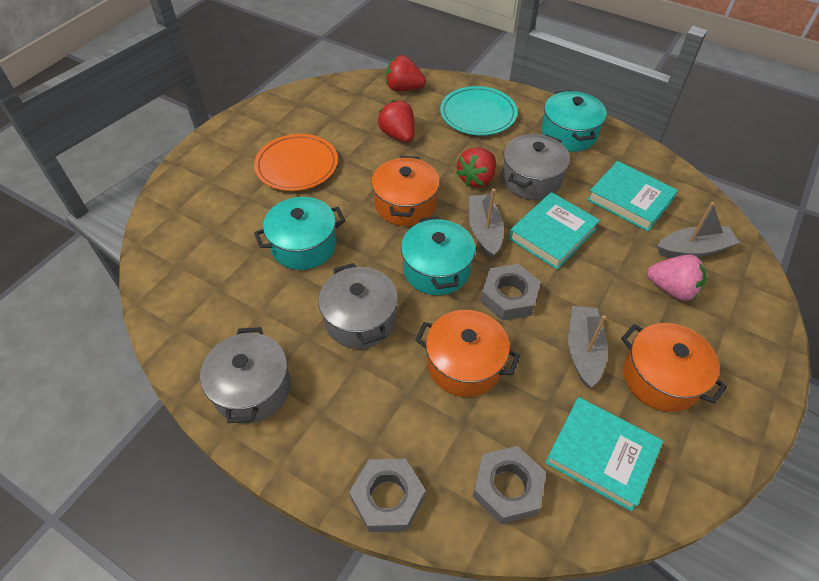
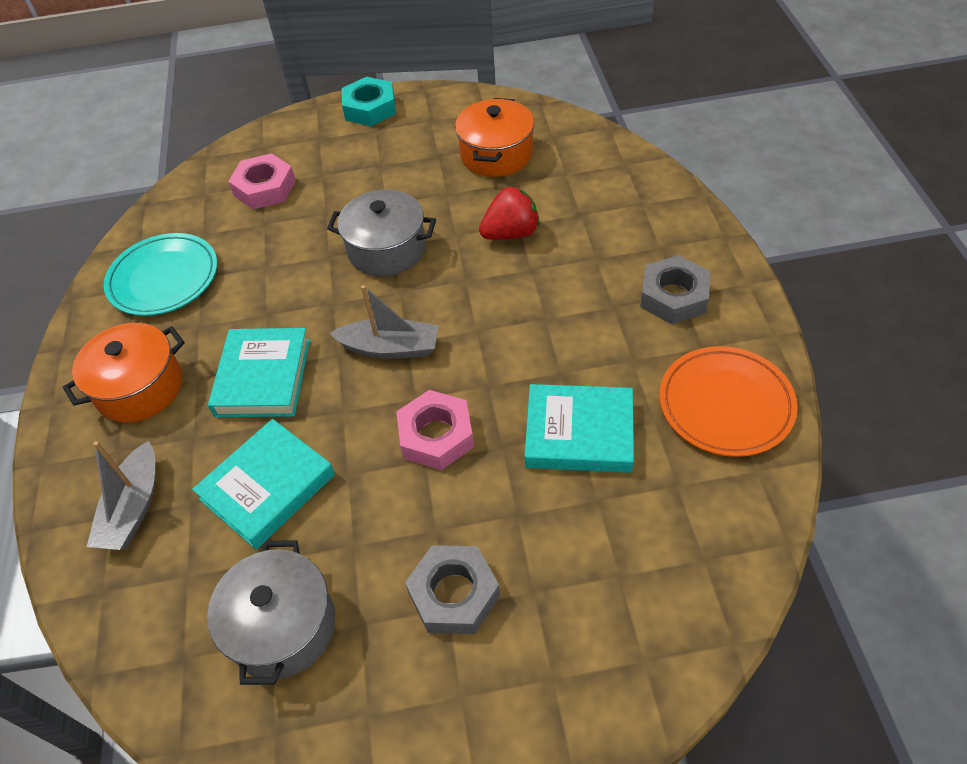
grey boat: 3 -> 2
grey nut: 3 -> 2
grey pot: 3 -> 2
orange pot: 3 -> 2
pink nut: 0 -> 2
pink strawberry: 1 -> 0
red strawberry: 3 -> 1
turquoise nut: 0 -> 1
turquoise pot: 3 -> 0

